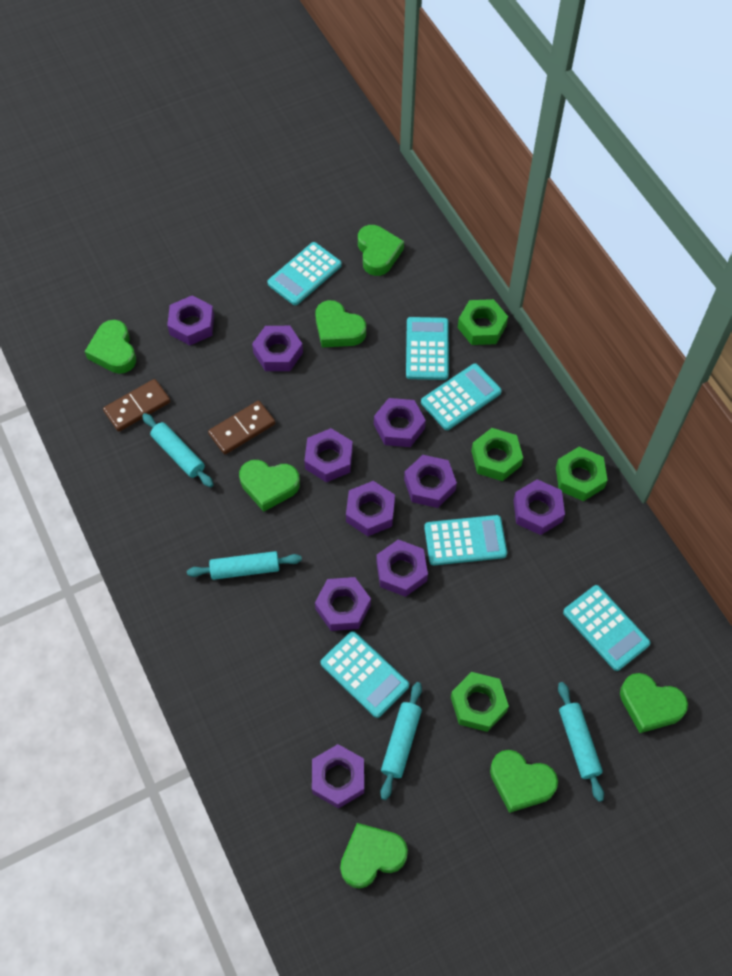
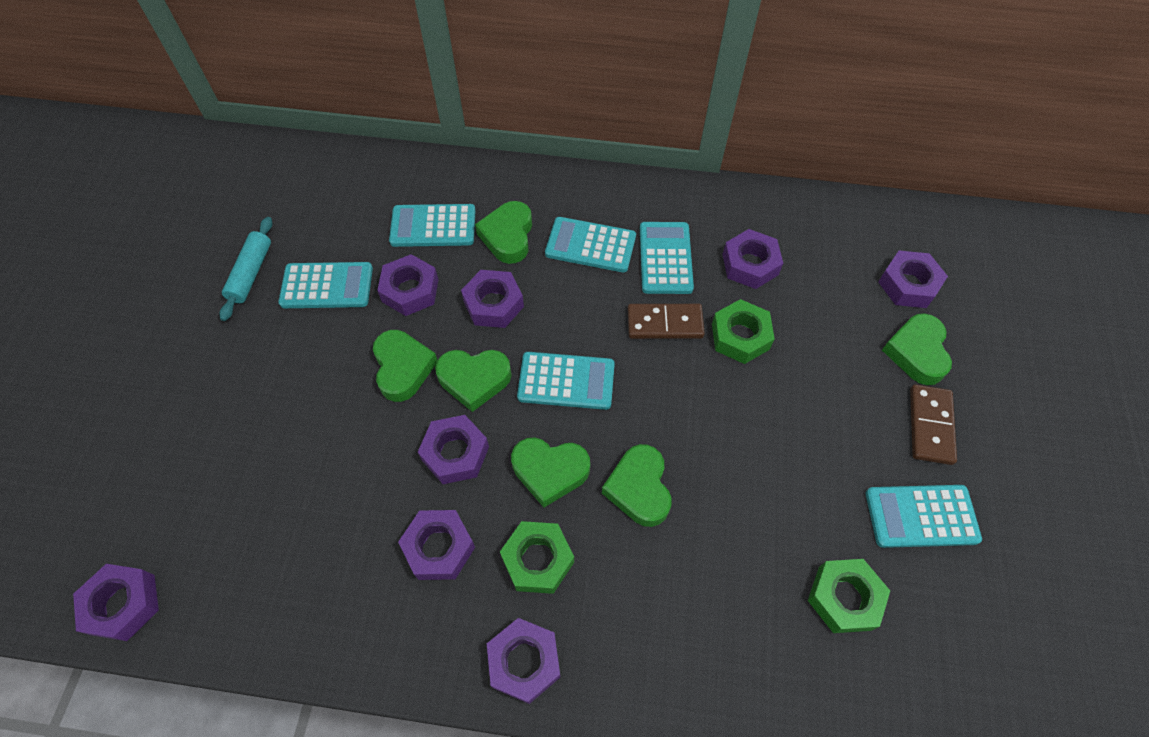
green heart: 7 -> 6
green nut: 4 -> 3
purple nut: 10 -> 8
turquoise rolling pin: 4 -> 1

